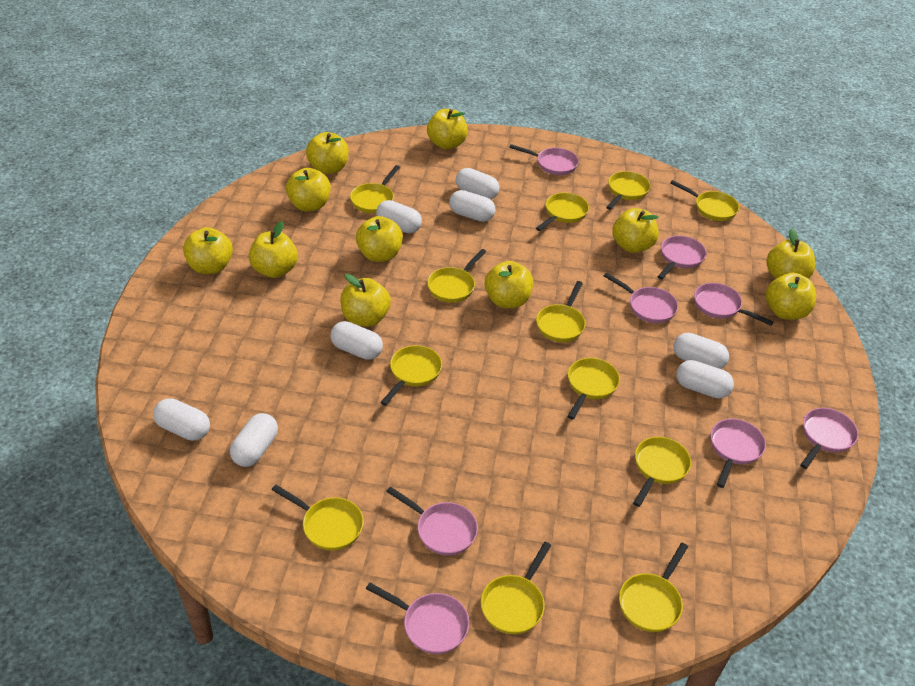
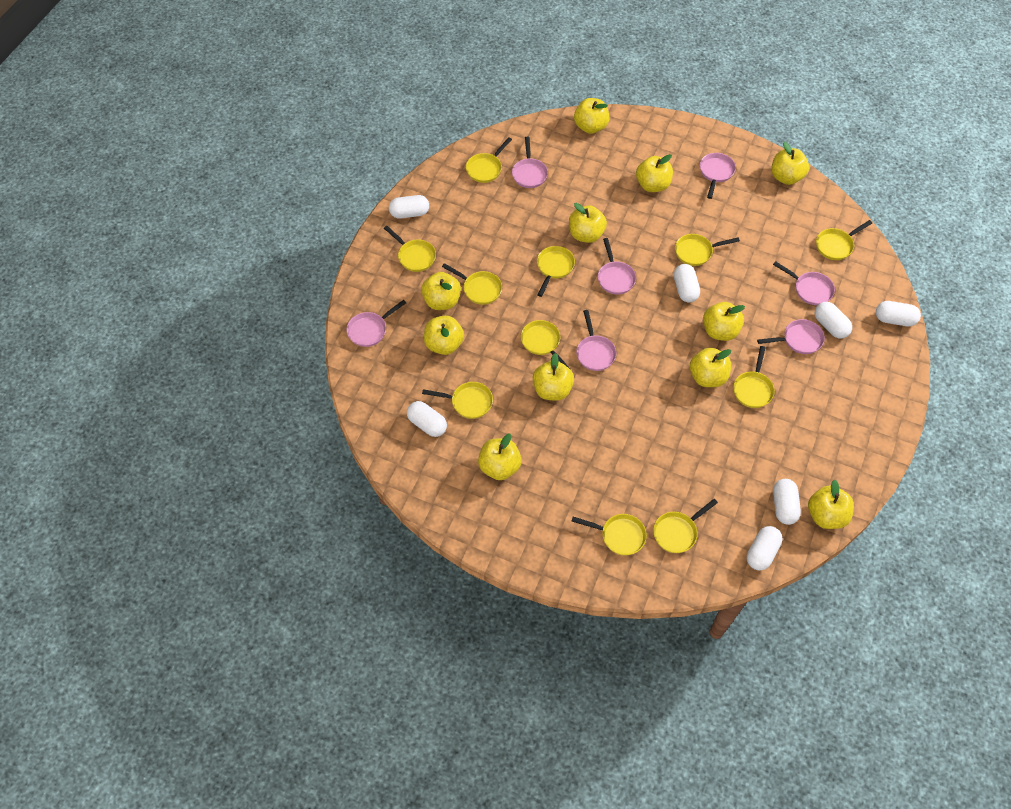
pink pan: 8 -> 7
white capsule: 8 -> 7
yellow pan: 12 -> 11

